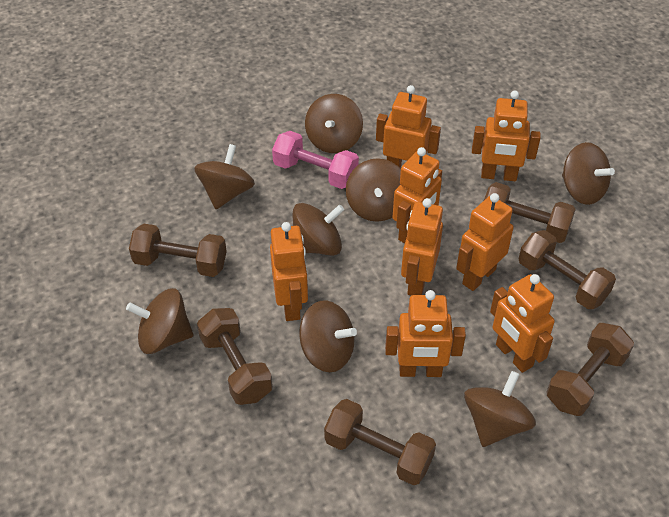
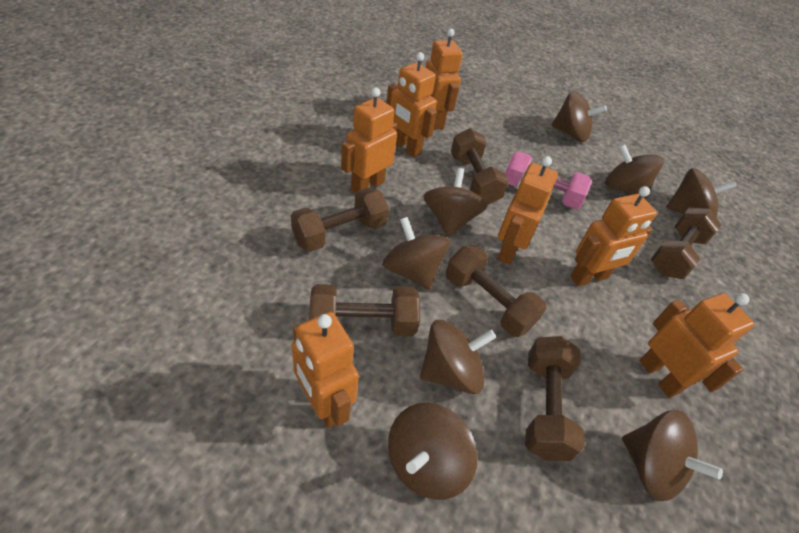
orange robot: 8 -> 7

